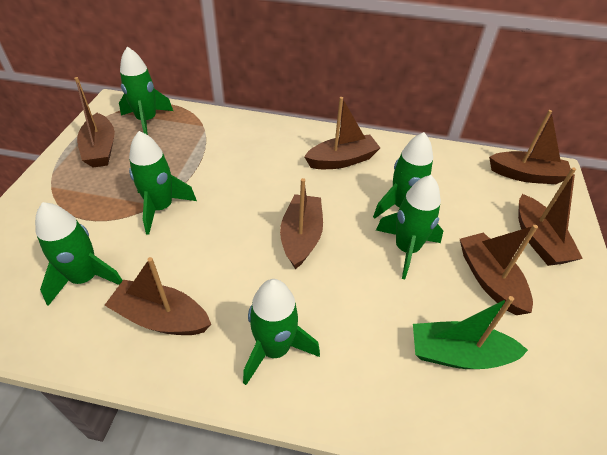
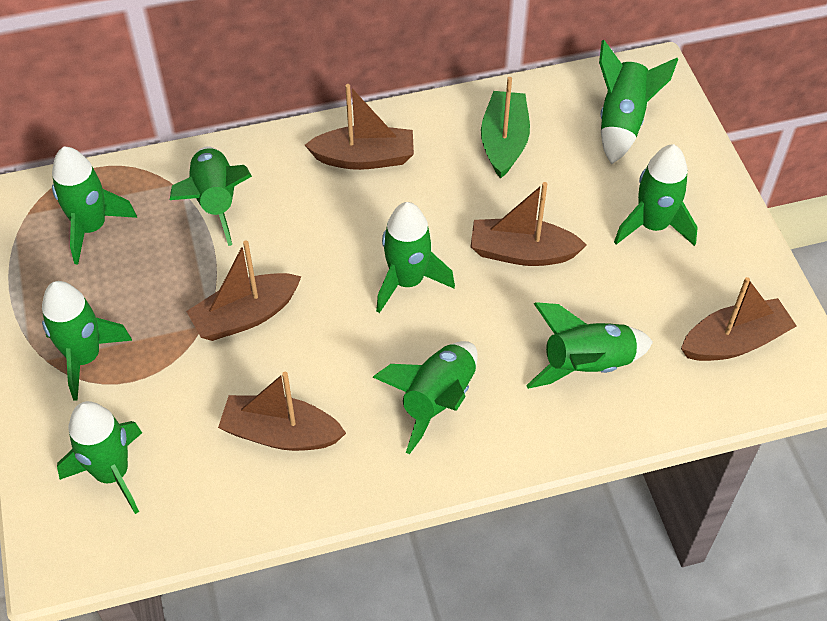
brown boat: 7 -> 5
green rocket: 6 -> 9

